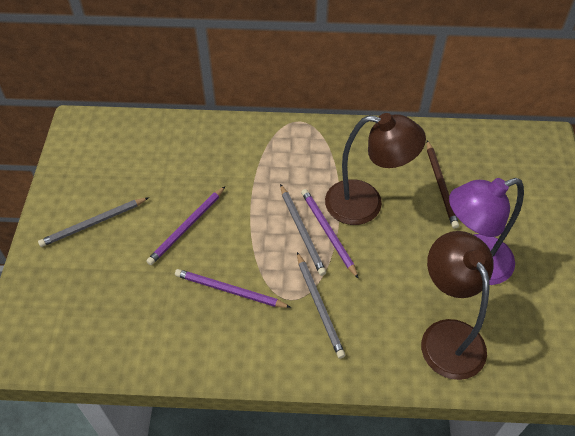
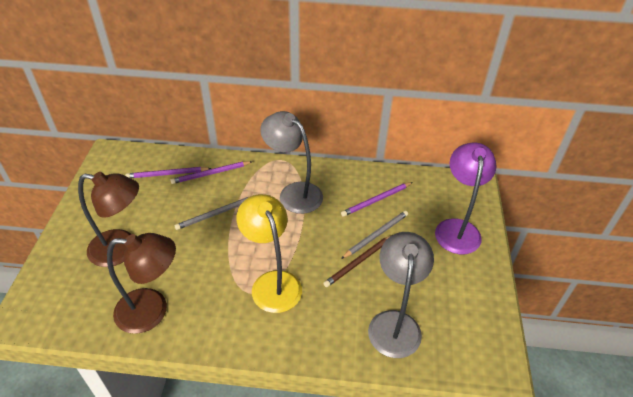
grey lamp: 0 -> 2
grey pencil: 3 -> 2
yellow lamp: 0 -> 1

